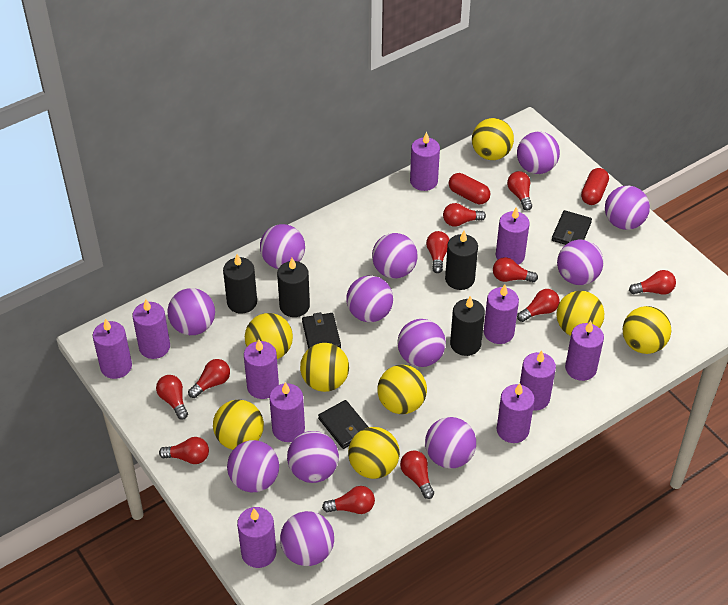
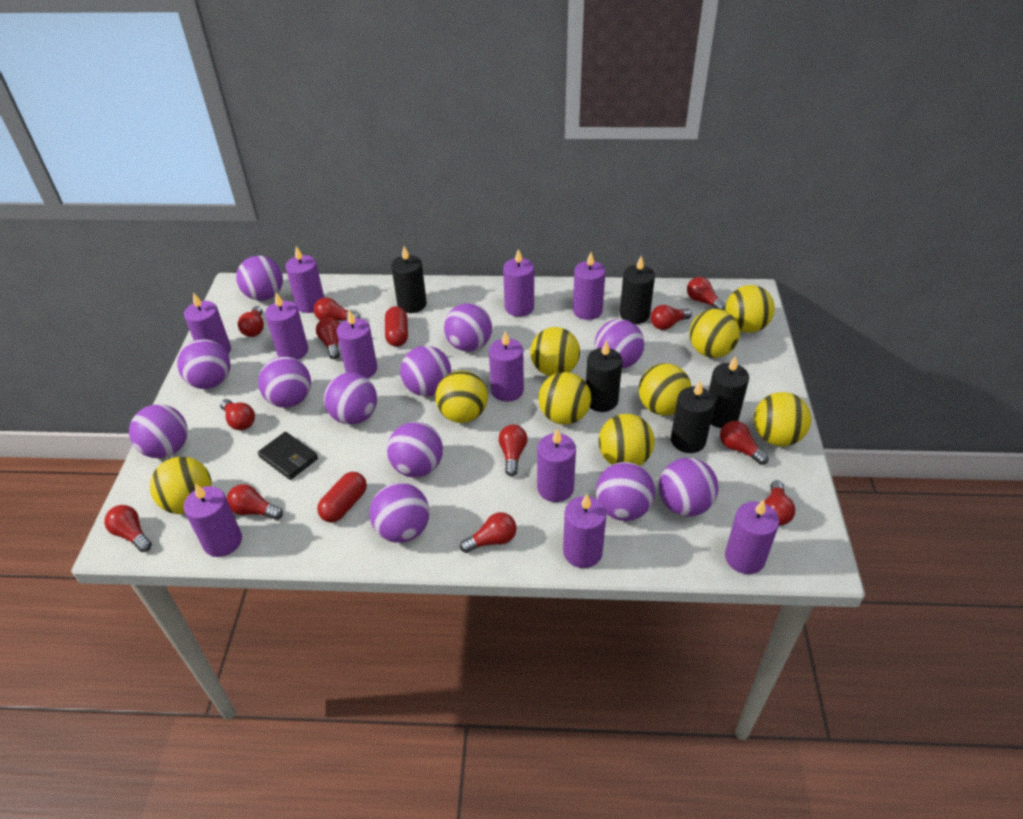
black candle: 4 -> 5
black wallet: 3 -> 1
red light bulb: 11 -> 12
yellow ball: 8 -> 9

